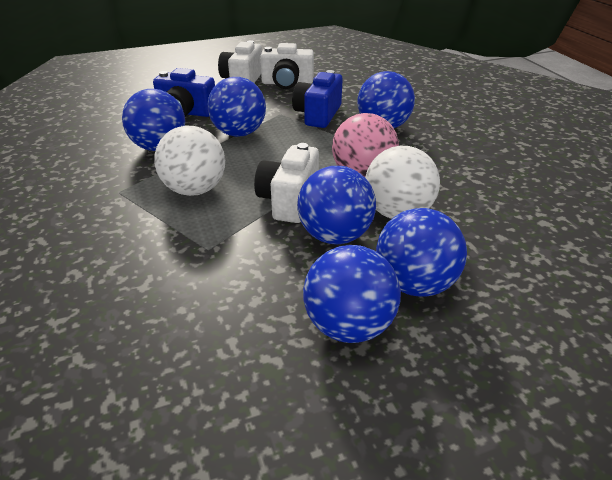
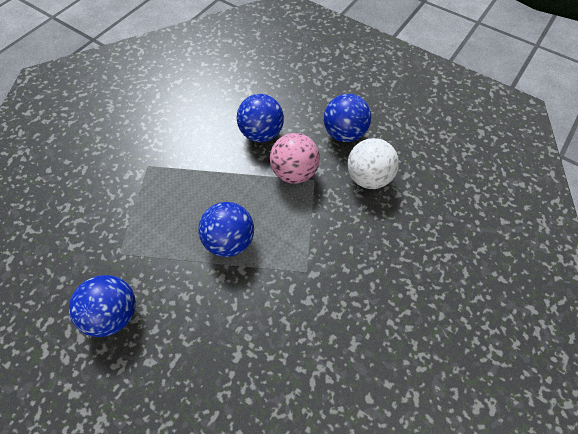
blue ball: 6 -> 4
blue camera: 2 -> 0
white ball: 2 -> 1
white camera: 3 -> 0

